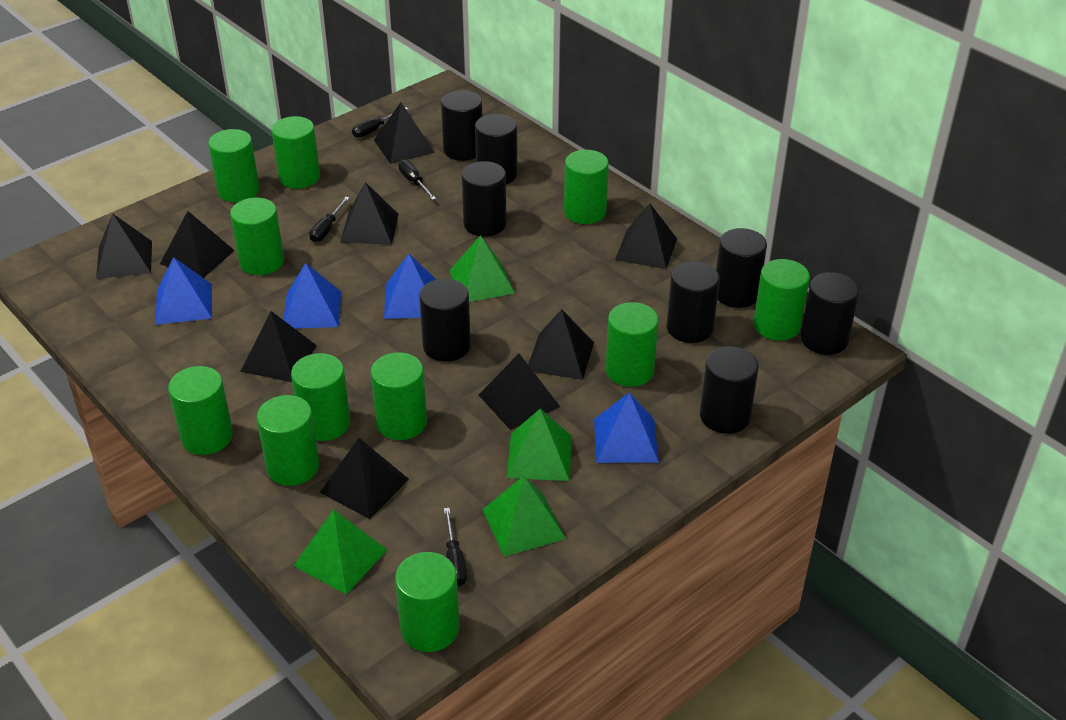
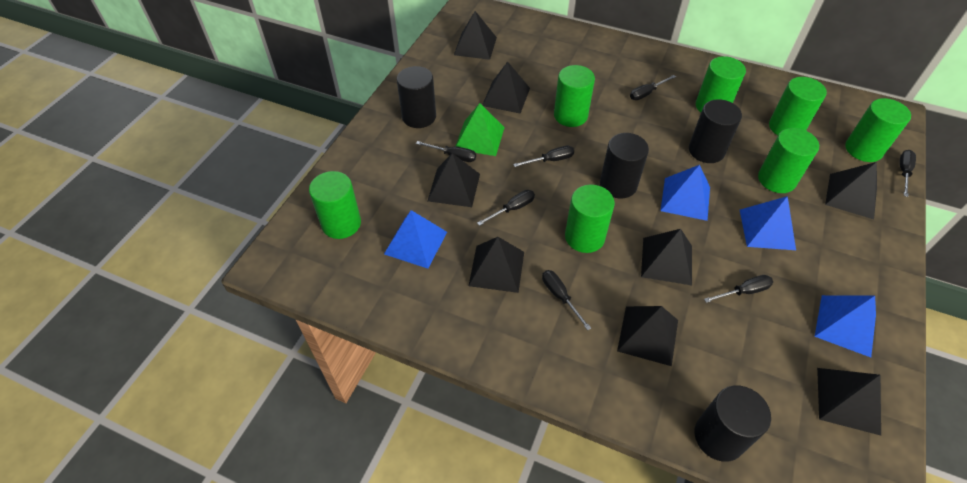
black cylinder: 8 -> 4
black pyramid: 9 -> 8
black screwdriver: 4 -> 7
green cylinder: 11 -> 7
green pyramid: 4 -> 1

